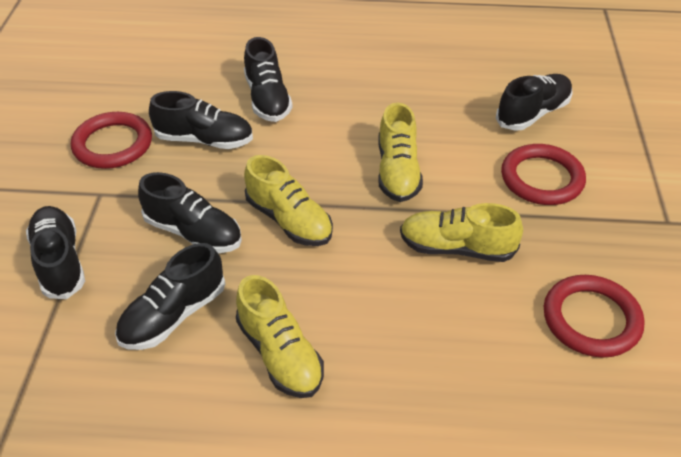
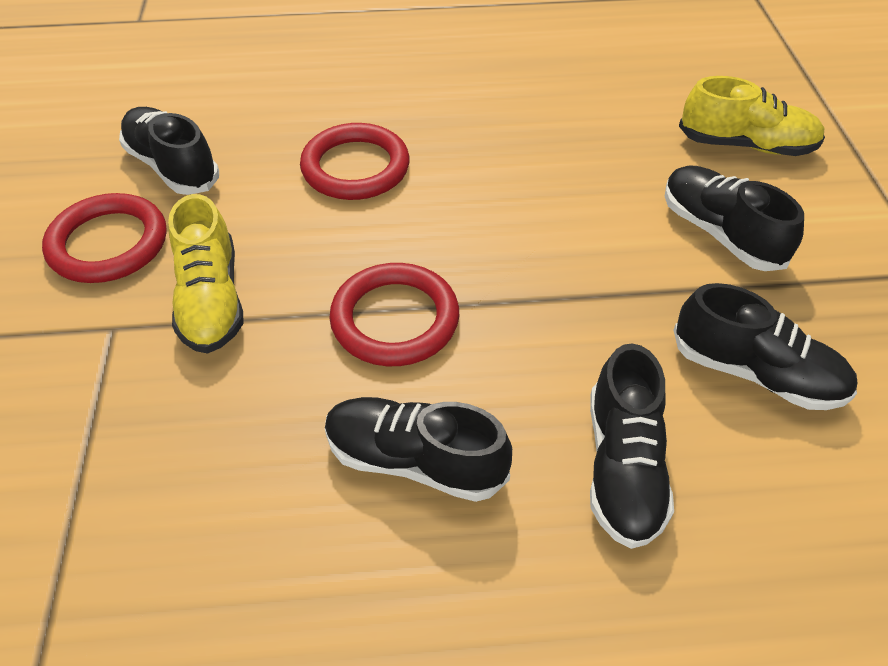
black shoe: 6 -> 5
yellow shoe: 4 -> 2

